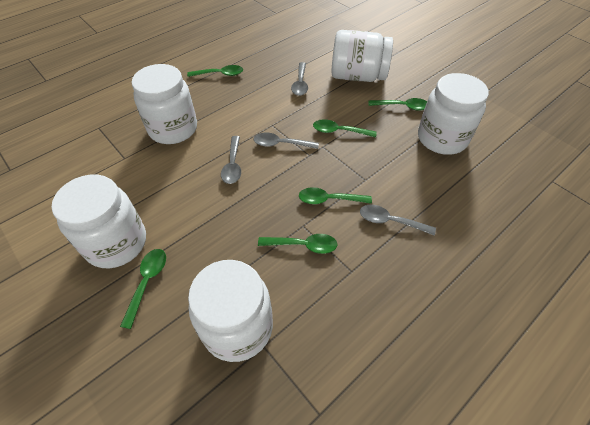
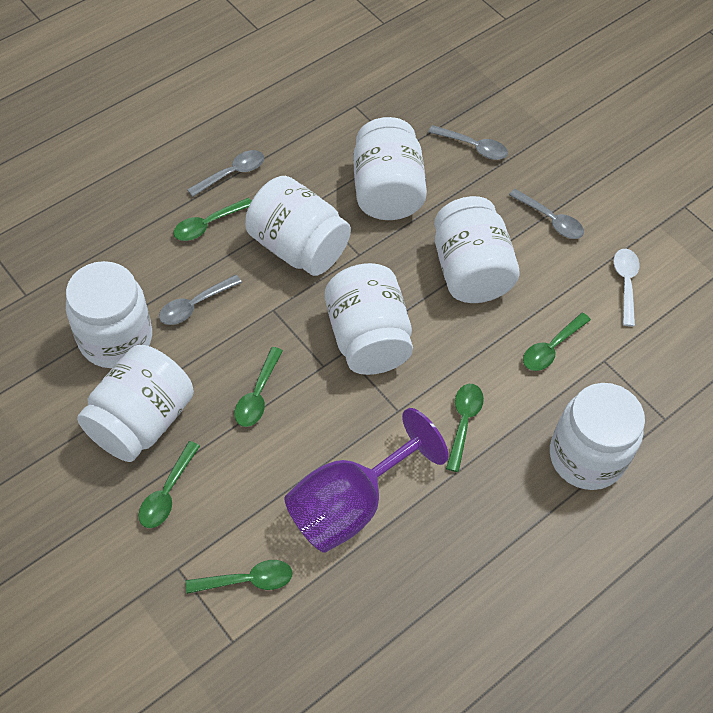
purple goblet: 0 -> 1
white jar: 5 -> 7
white spoon: 0 -> 1

